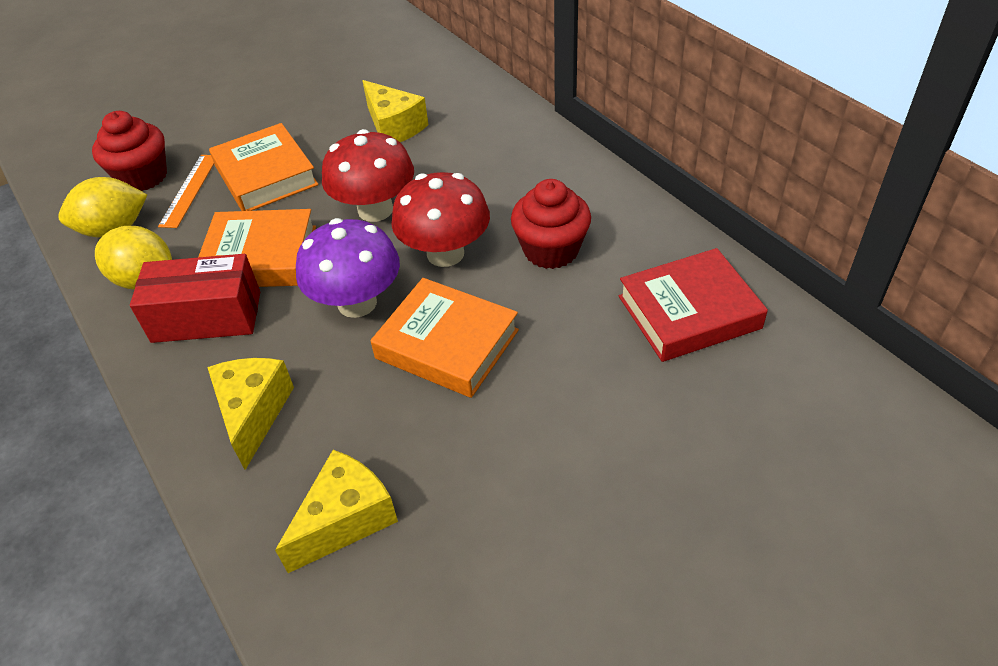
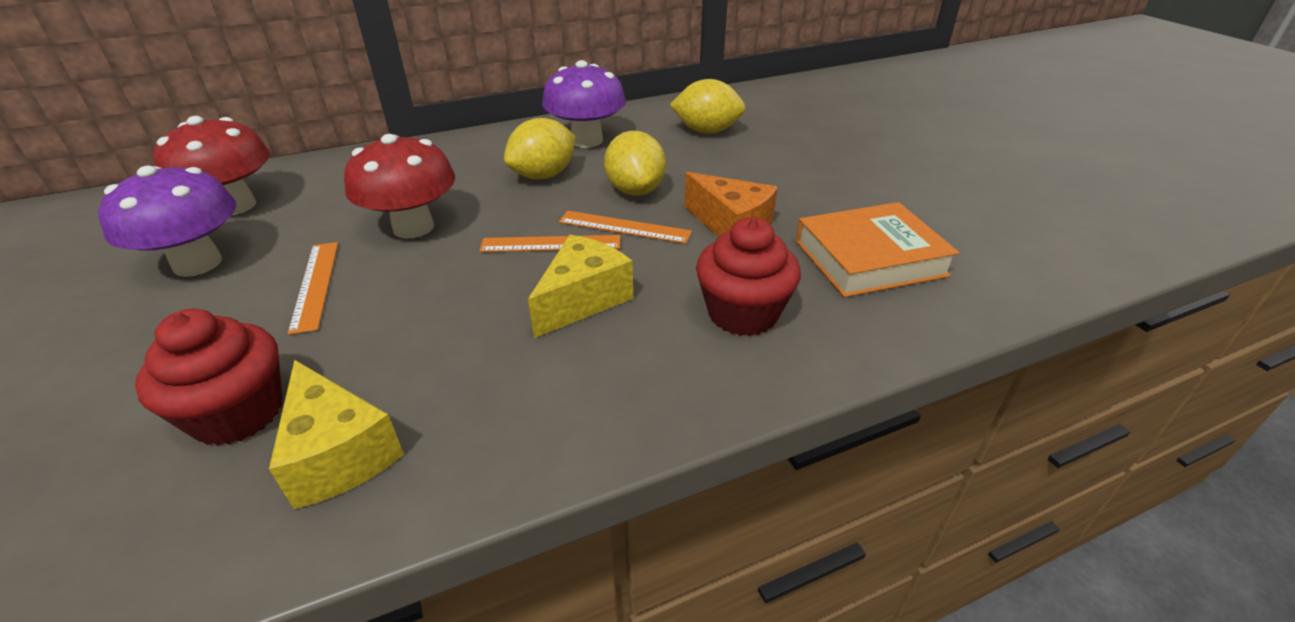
orange book: 3 -> 1
orange cheese: 0 -> 1
orange ruler: 1 -> 3
purple mushroom: 1 -> 2
red book: 1 -> 0
red box: 1 -> 0
yellow cheese: 3 -> 2
yellow lemon: 2 -> 3

